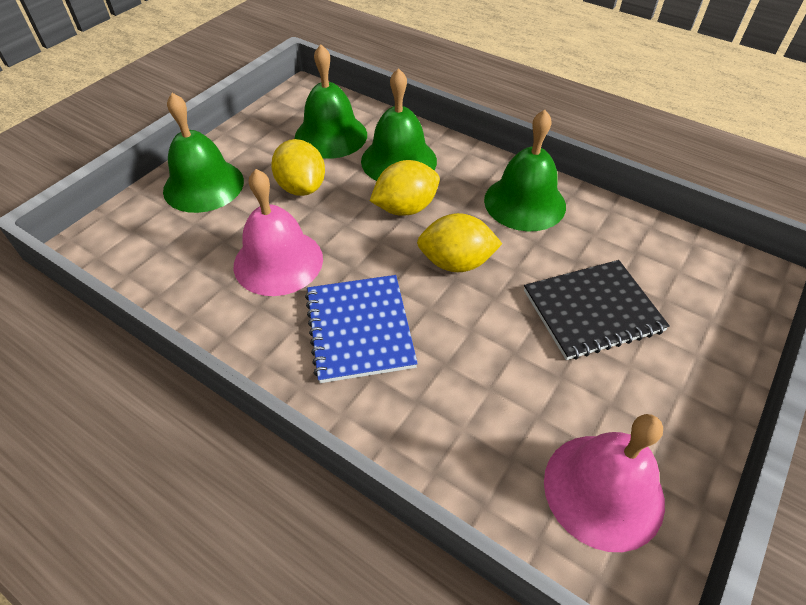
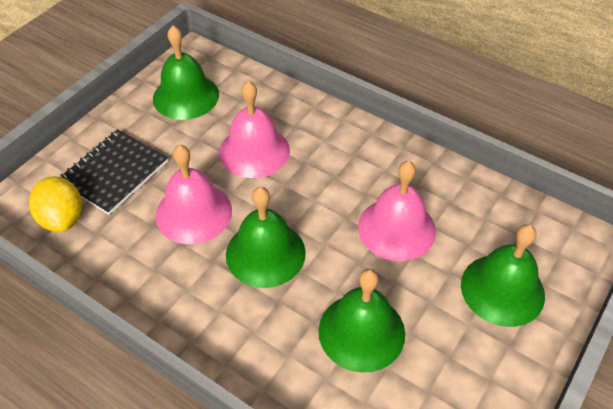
blue notebook: 1 -> 0
pink bell: 2 -> 3
yellow lemon: 3 -> 1

